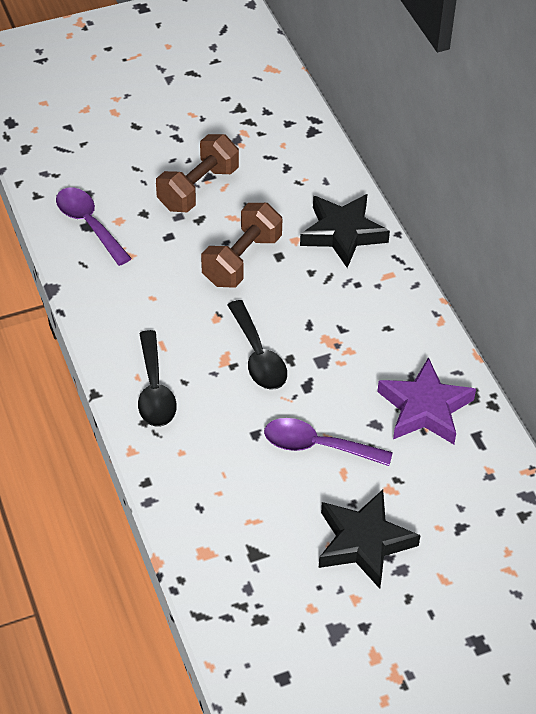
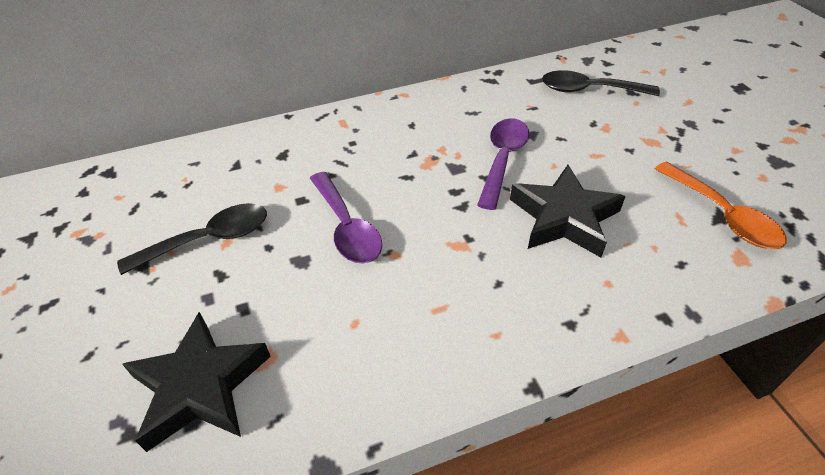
brown dumbbell: 2 -> 0
orange spoon: 0 -> 1
purple star: 1 -> 0

